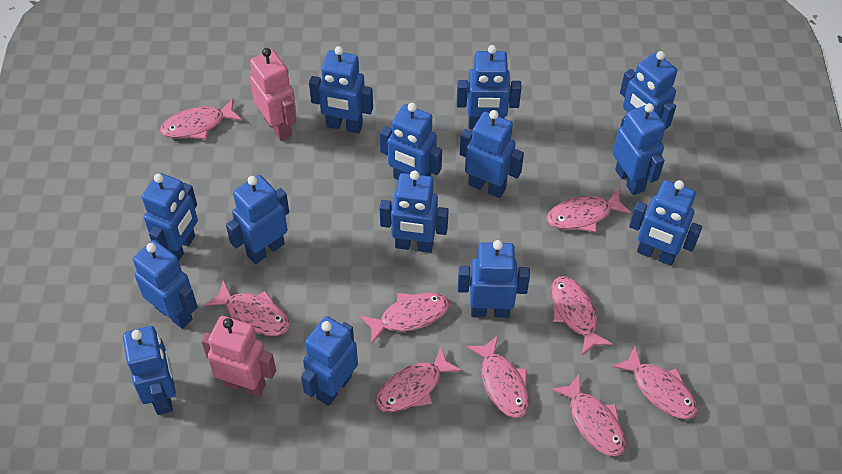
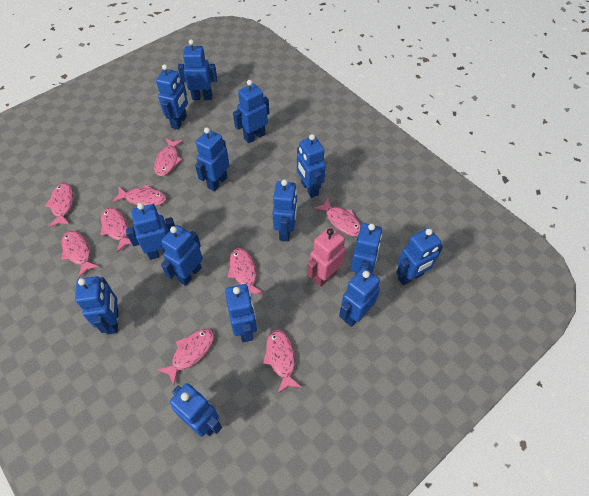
pink robot: 2 -> 1

